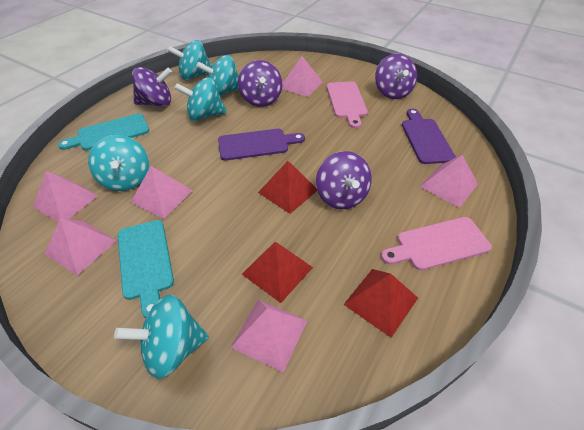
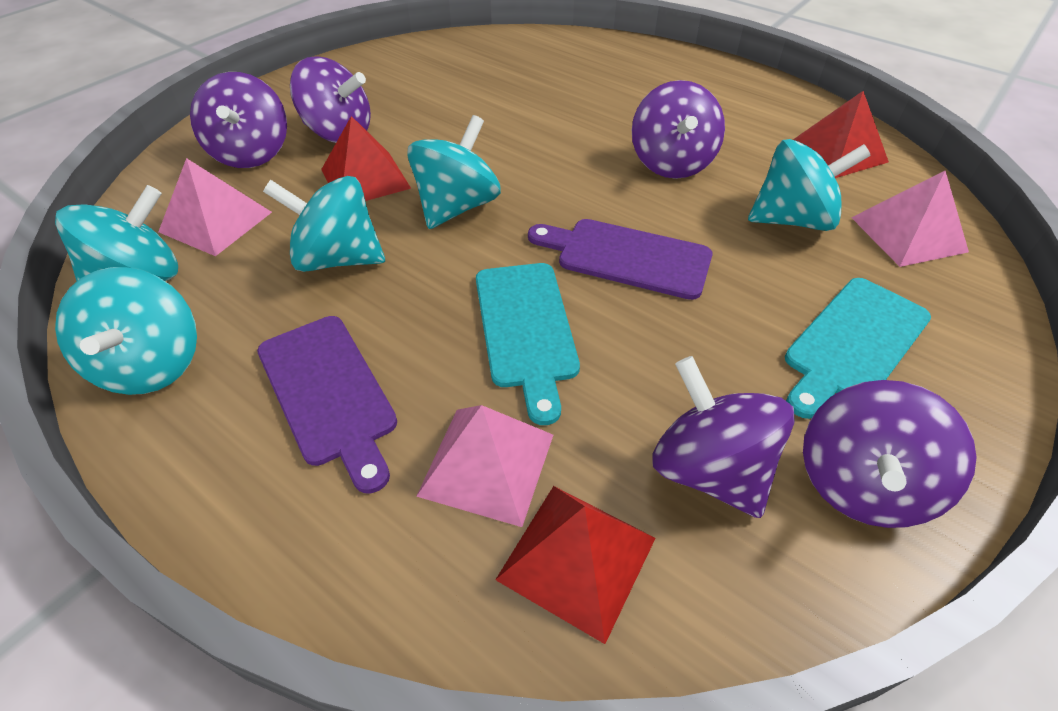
pink cutting board: 2 -> 0
pink pyramid: 6 -> 3
purple spinning top: 4 -> 5

